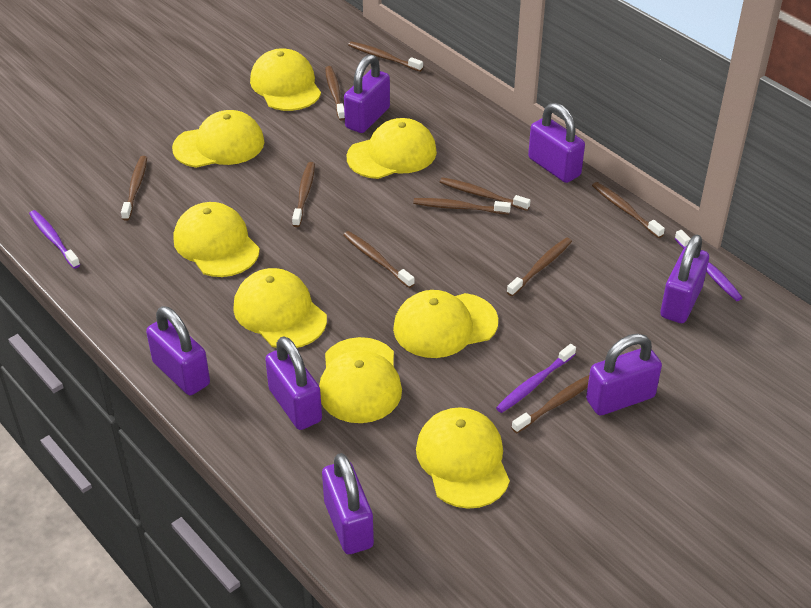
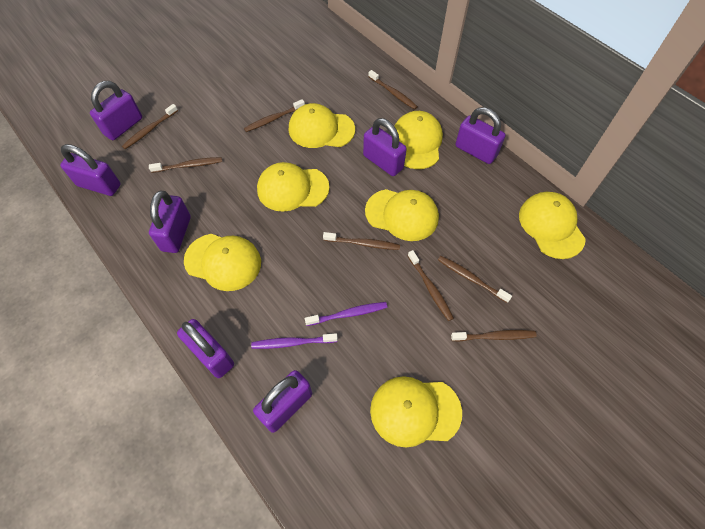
brown toothbrush: 10 -> 8
purple toothbrush: 3 -> 2
yellow cap: 8 -> 7

